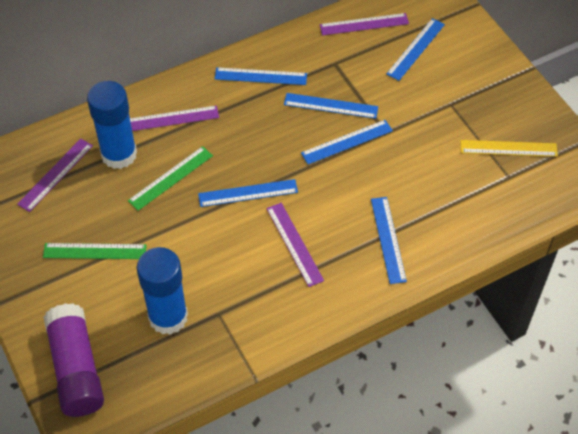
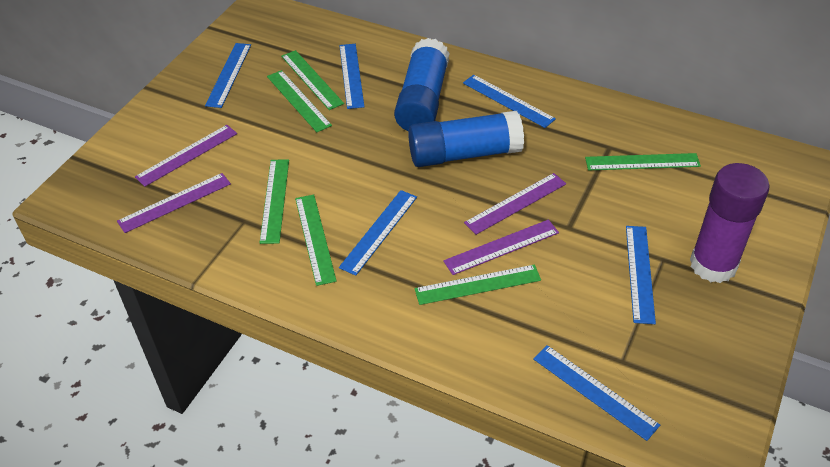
green ruler: 2 -> 6
yellow ruler: 1 -> 0

